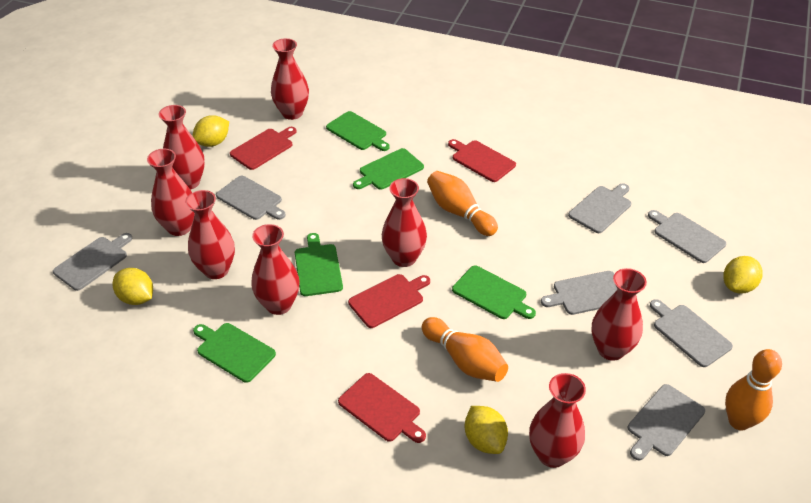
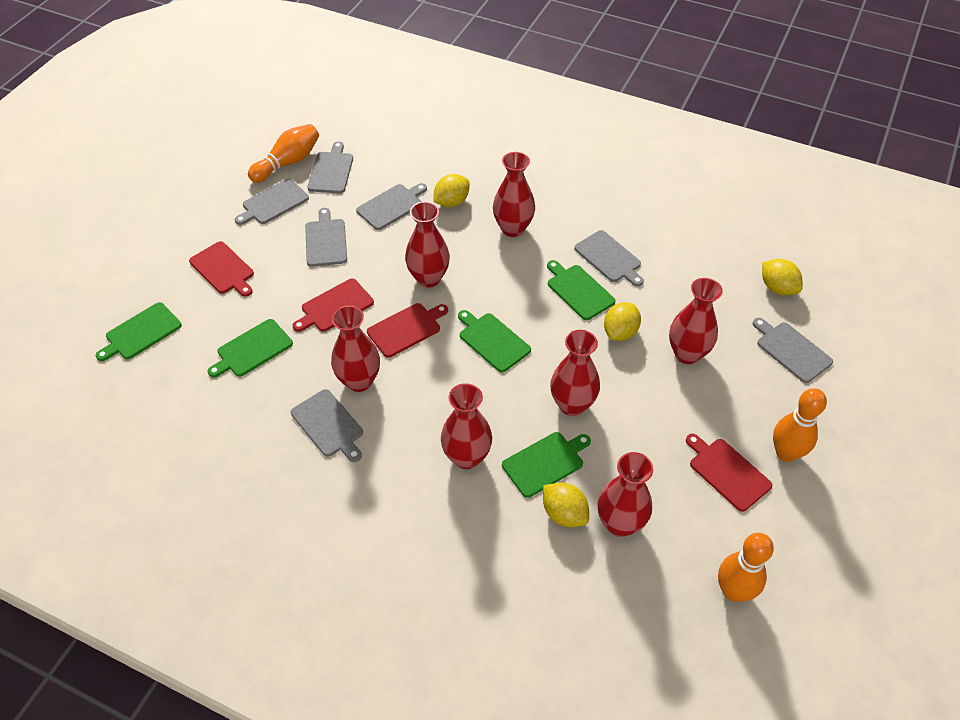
red vase: 8 -> 7

